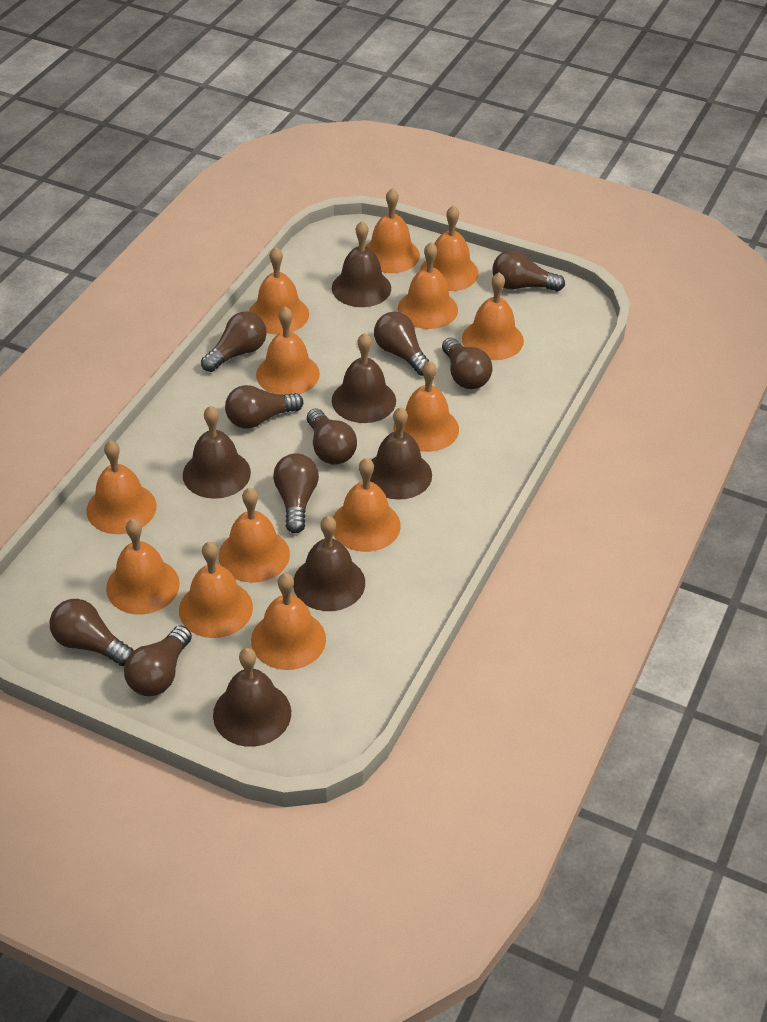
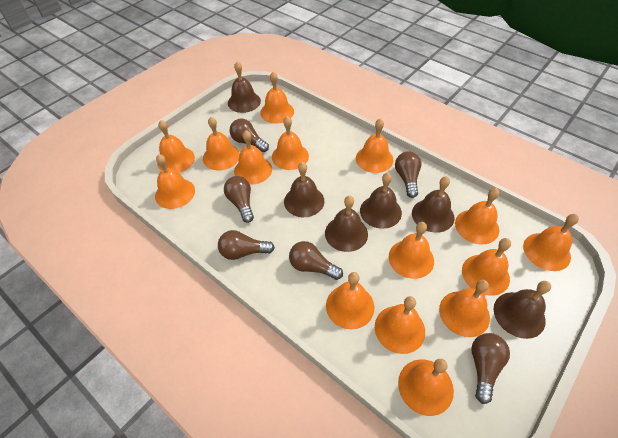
brown light bulb: 9 -> 6
orange bell: 13 -> 15

